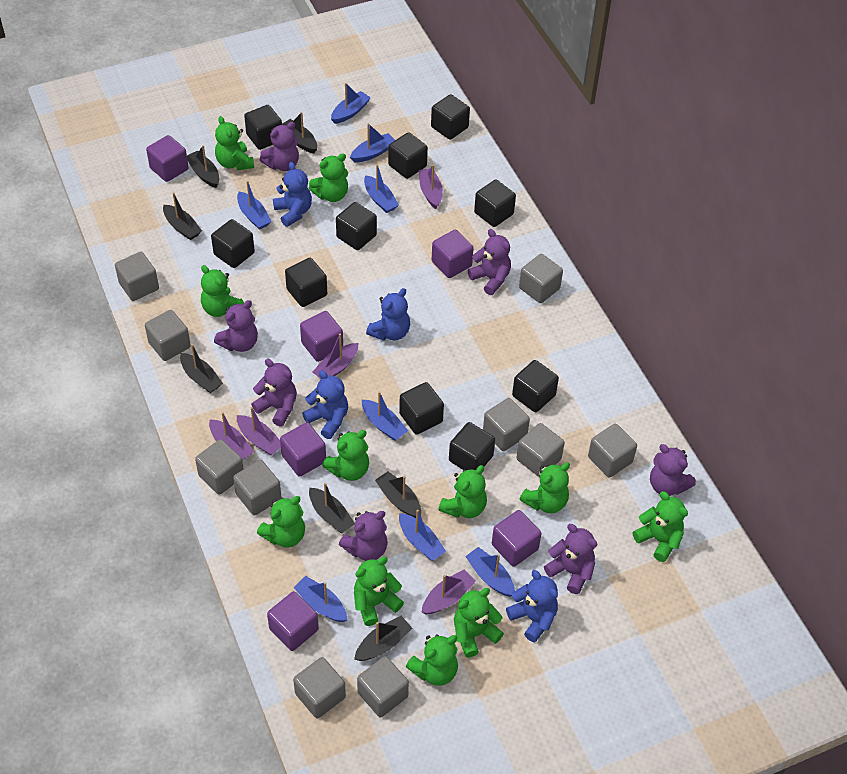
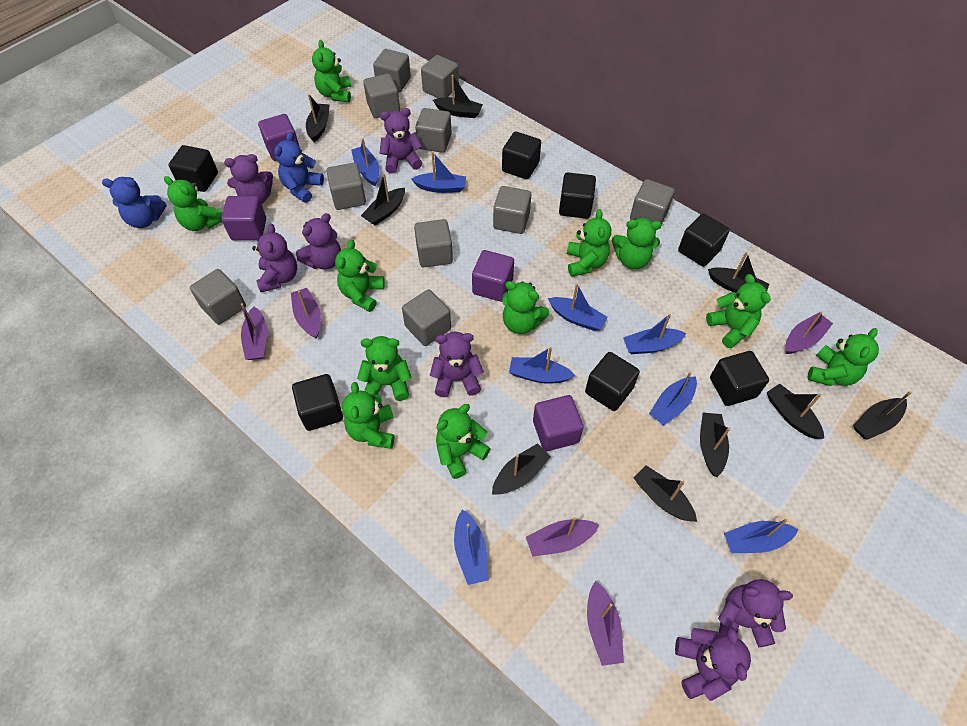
black boat: 7 -> 9
black cube: 10 -> 7
blue teddy bear: 4 -> 2
purple cube: 6 -> 4

